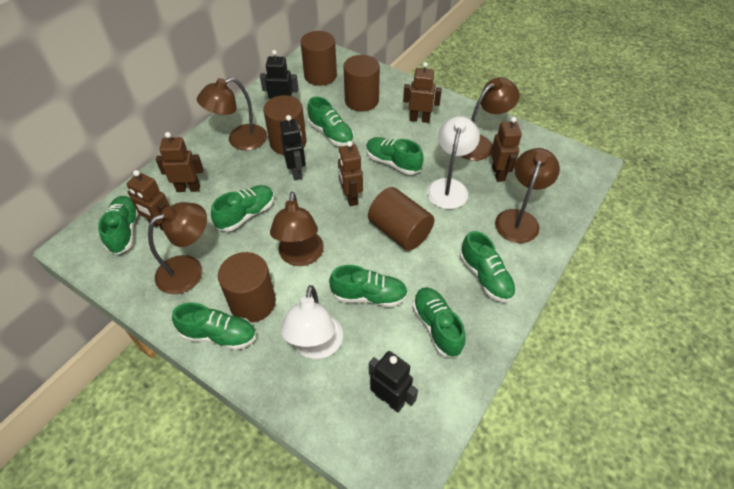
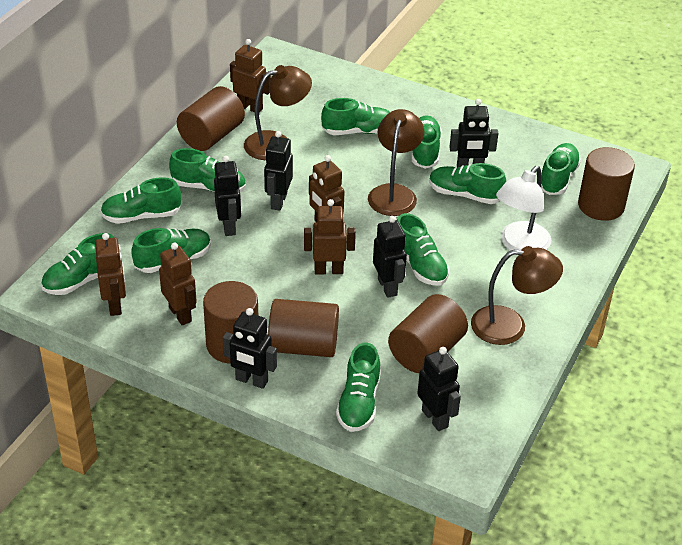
black robot: 3 -> 6
brown lamp: 5 -> 3
green shoe: 8 -> 10
white lamp: 2 -> 1

